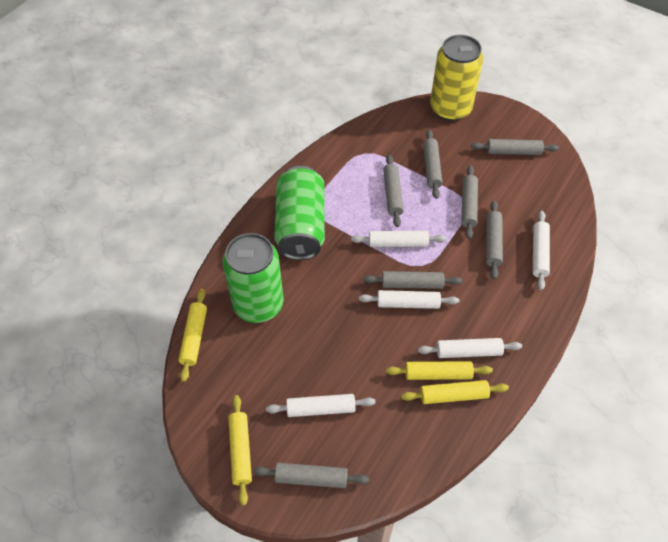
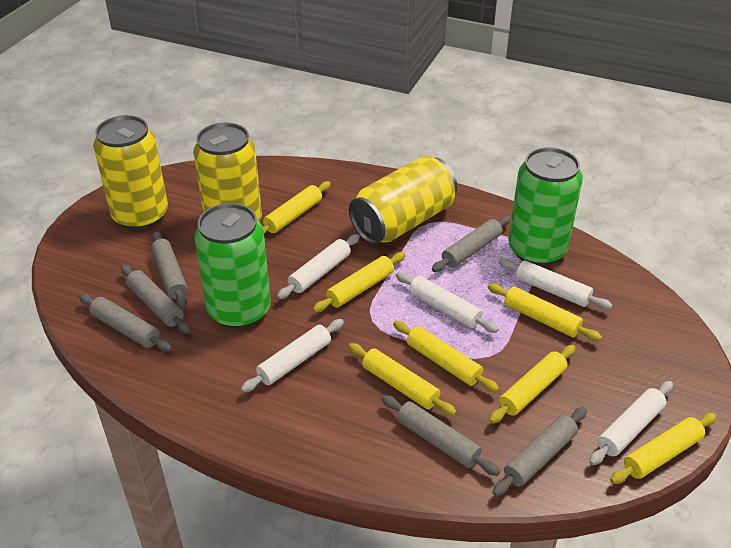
grey rolling pin: 7 -> 6
yellow can: 1 -> 3
yellow rolling pin: 4 -> 7

